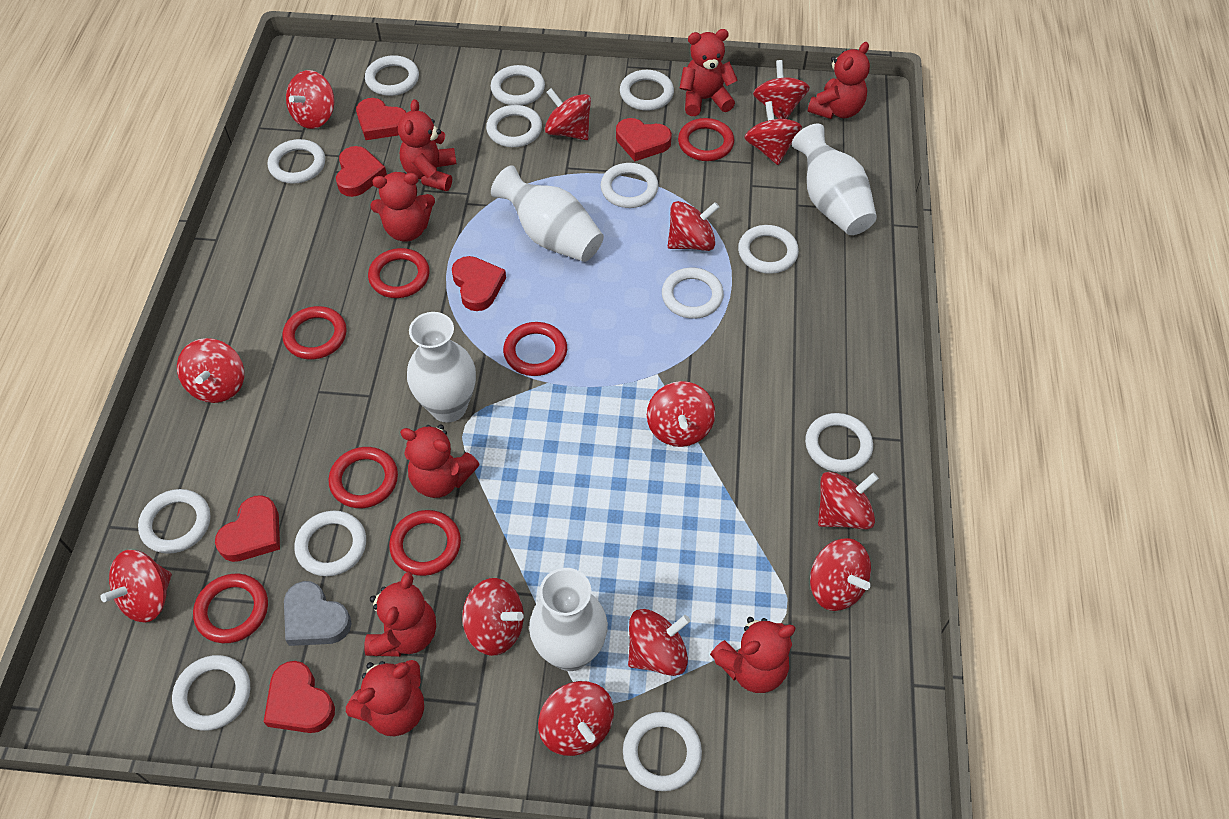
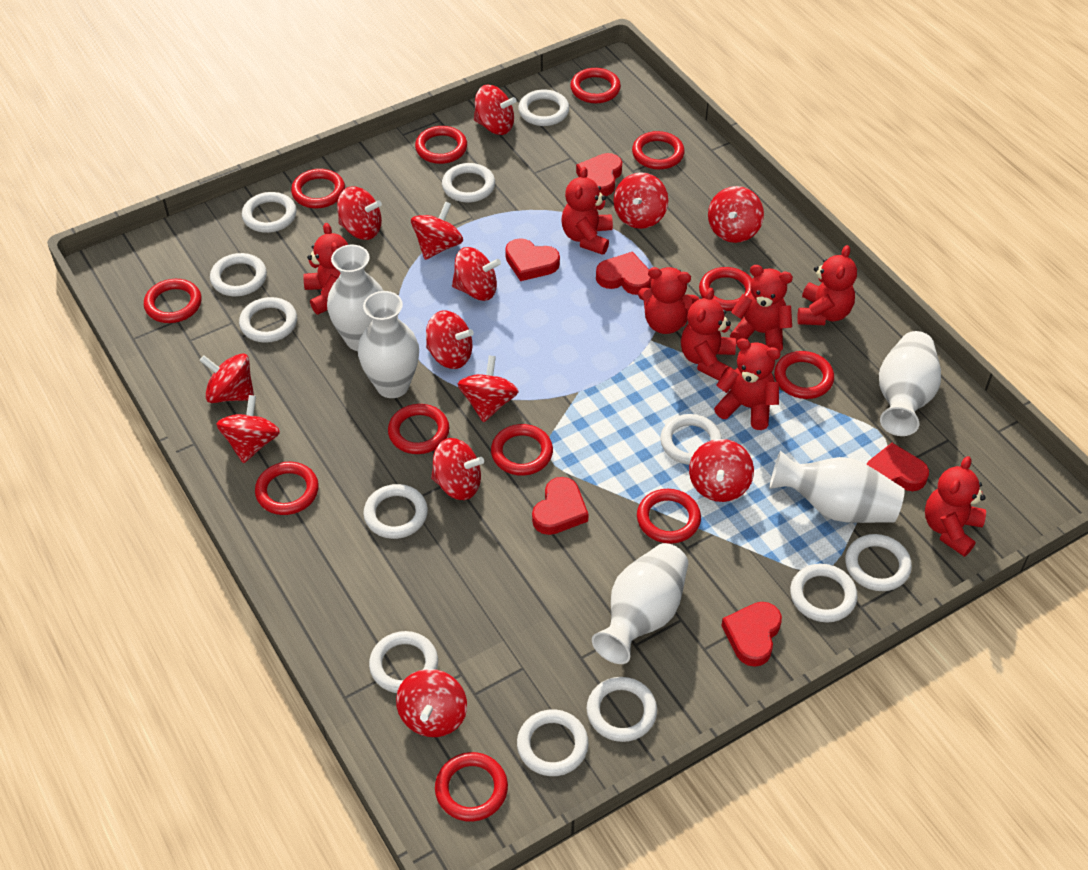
grey heart: 1 -> 0
red ring: 7 -> 12
white ring: 13 -> 12
white vase: 4 -> 5

